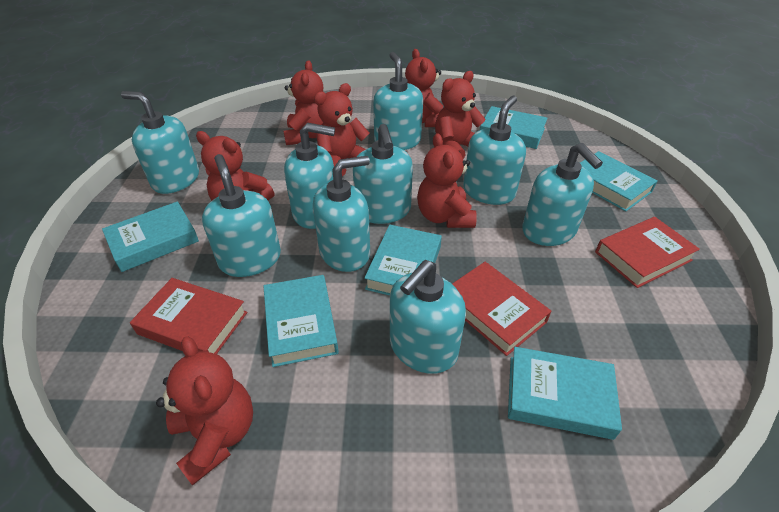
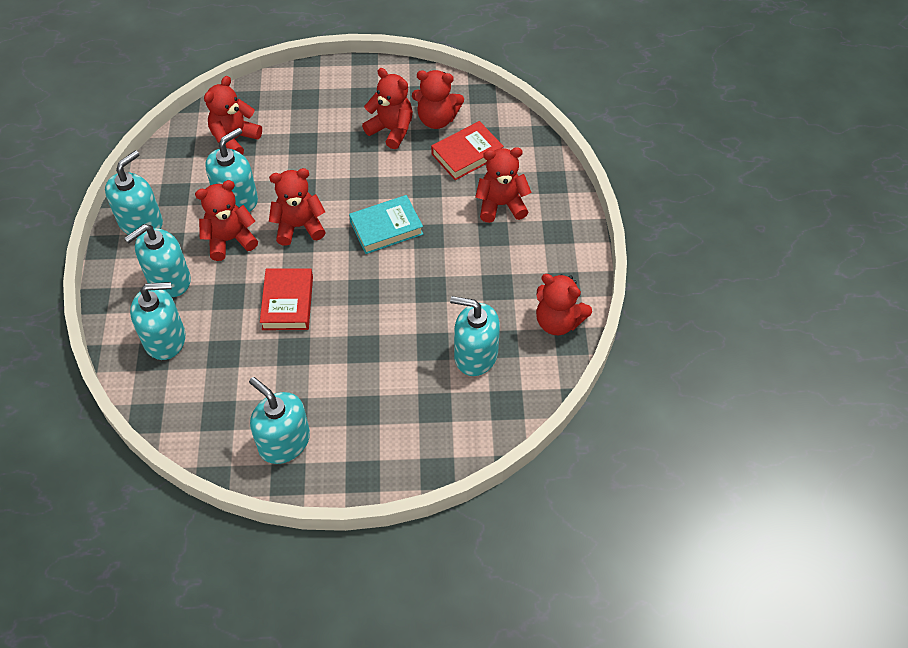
red book: 3 -> 2
turquoise book: 6 -> 1
turquoise soap dispenser: 9 -> 6

